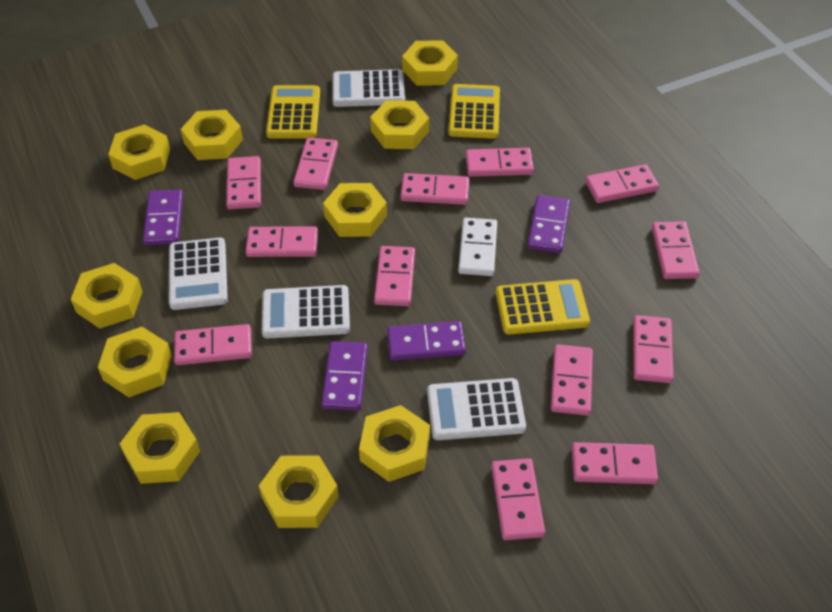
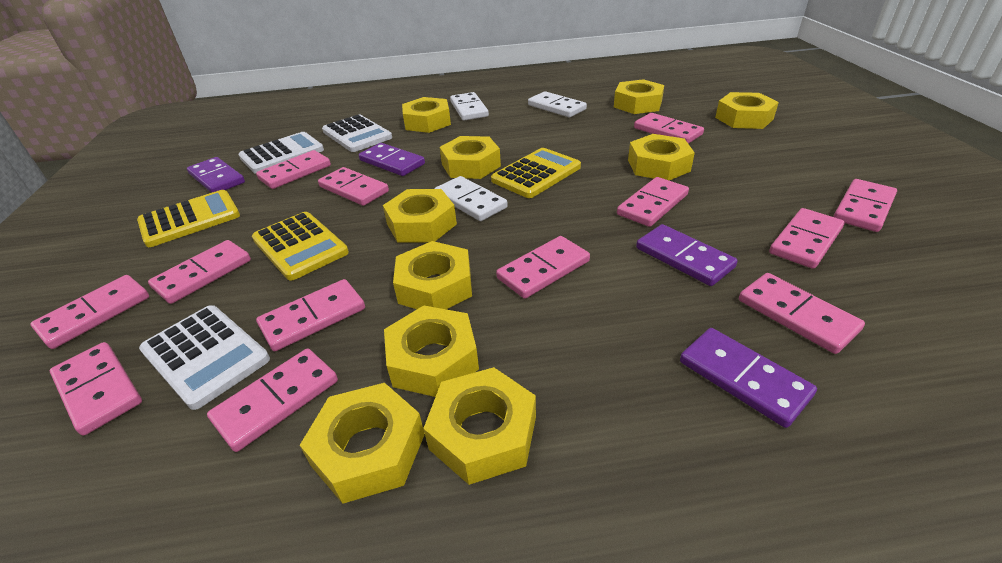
white calculator: 4 -> 3
white domino: 1 -> 3

